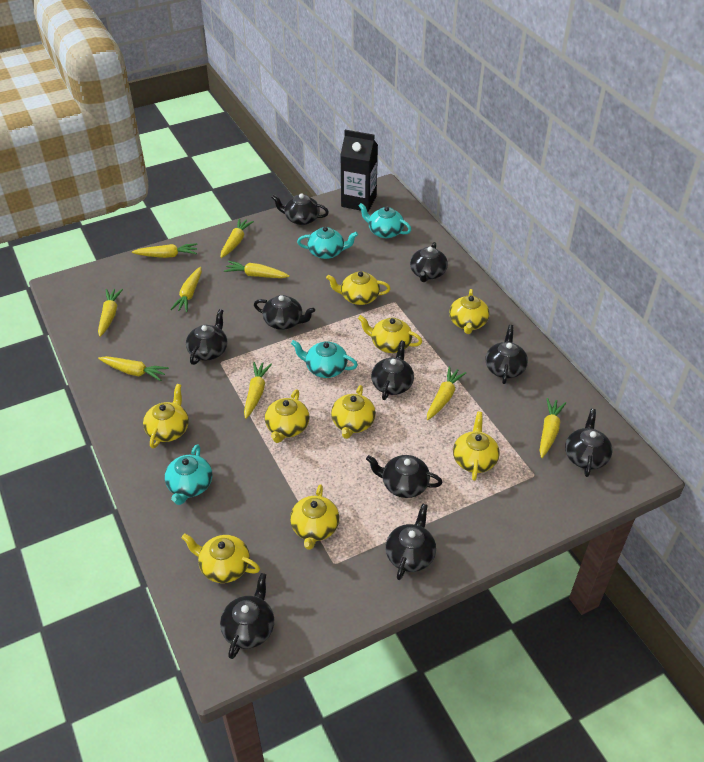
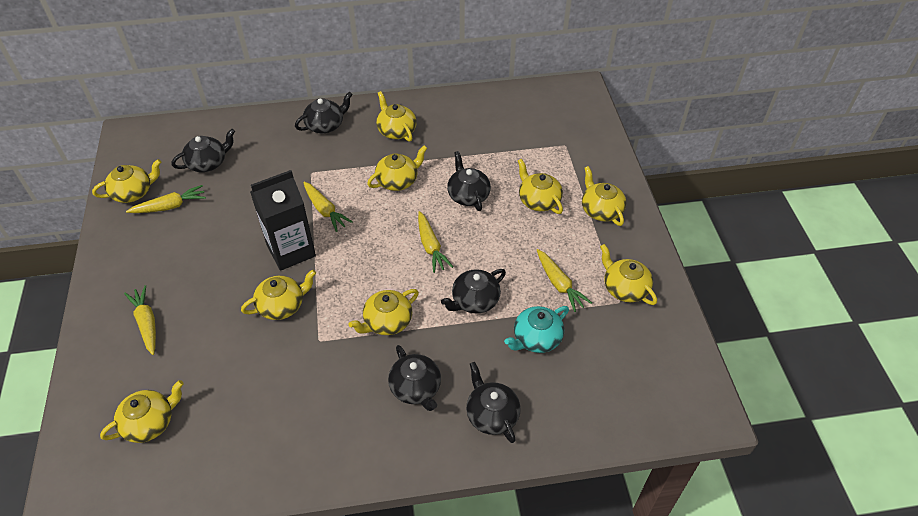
black teapot: 10 -> 6
turquoise teapot: 4 -> 1
yellow carrot: 9 -> 5

